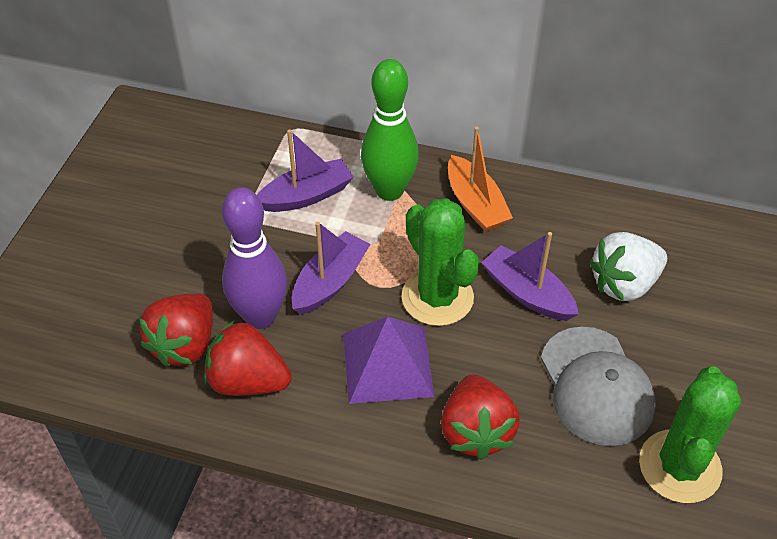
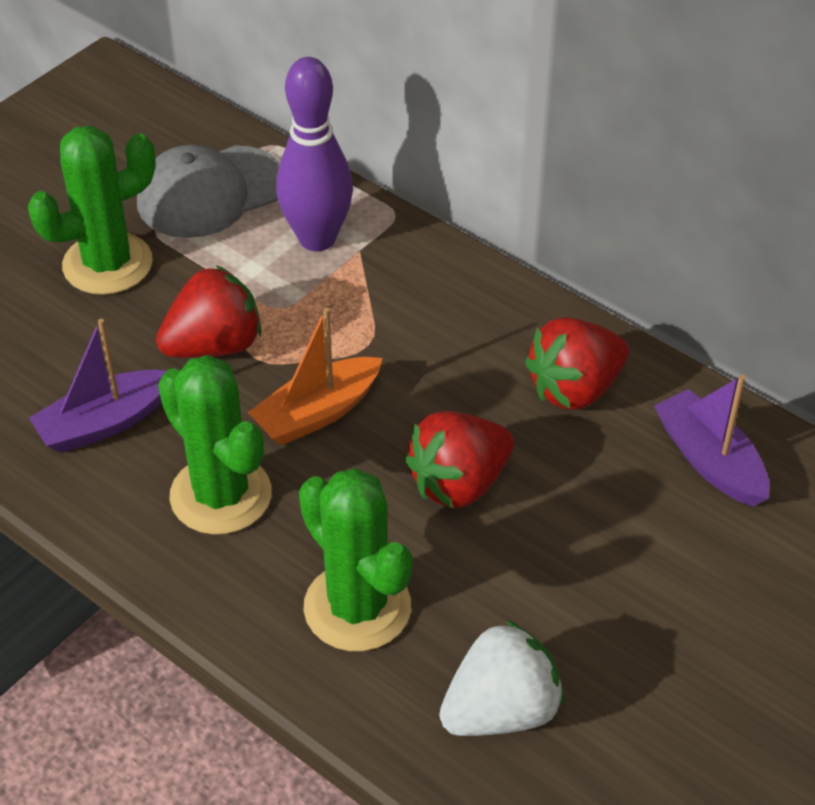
green bowling pin: 1 -> 0
green cactus: 2 -> 3
purple boat: 3 -> 2
purple pyramid: 1 -> 0

